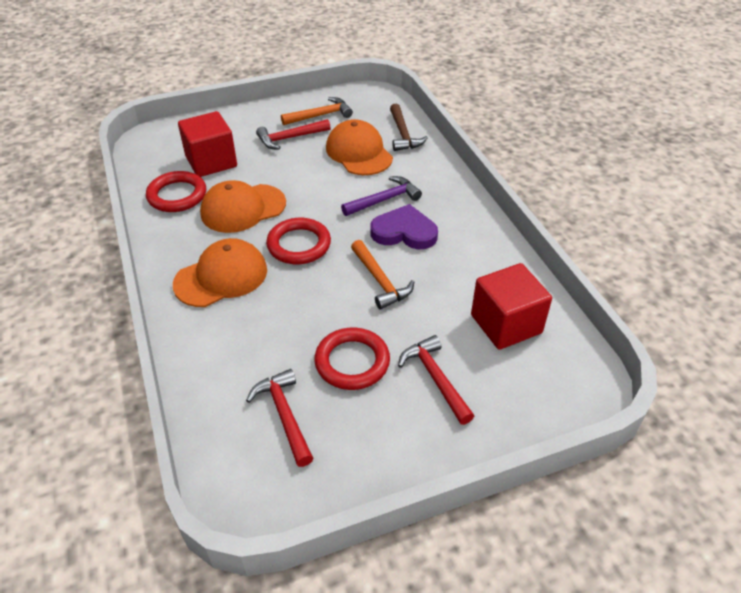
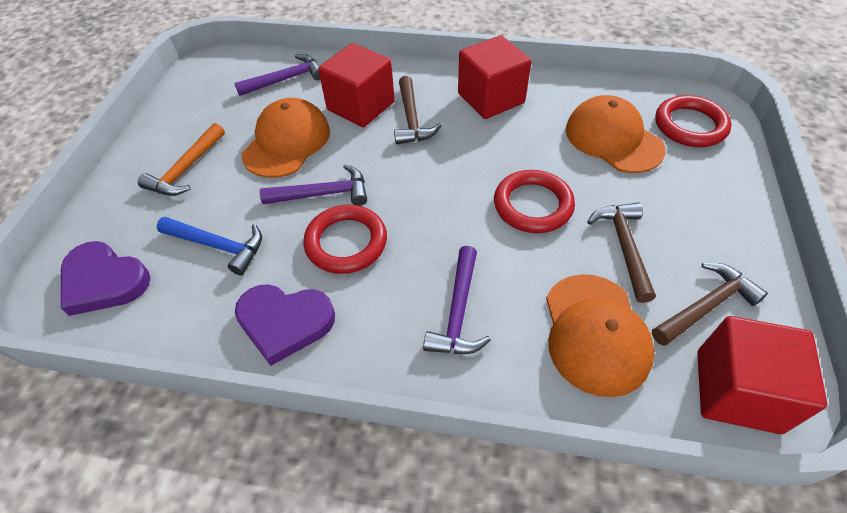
blue hammer: 0 -> 1
brown hammer: 1 -> 3
orange hammer: 2 -> 1
purple hammer: 1 -> 3
purple heart: 1 -> 2
red cube: 2 -> 3
red hammer: 3 -> 0

